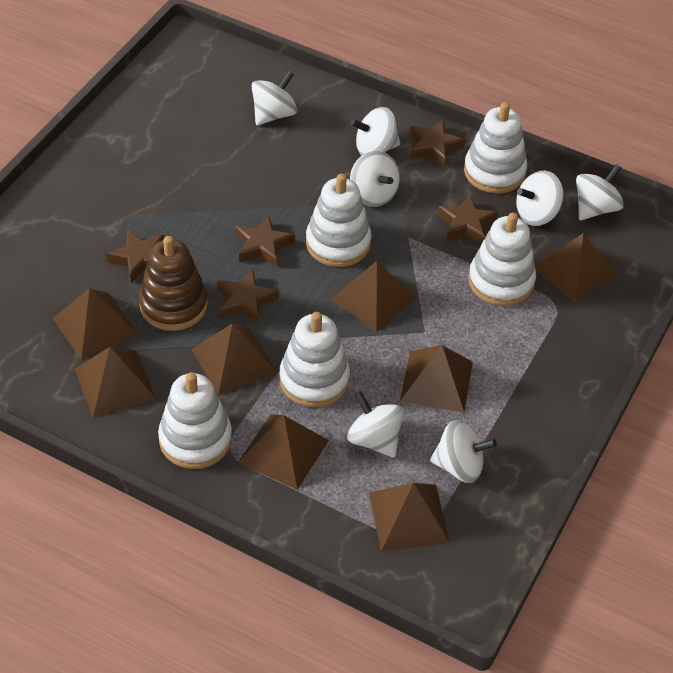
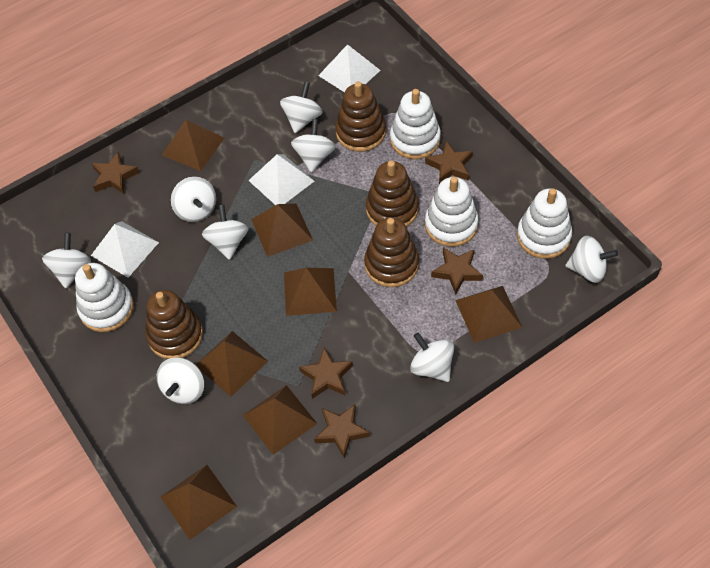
brown pyramid: 8 -> 7
brown stacking toy: 1 -> 4
white pyramid: 0 -> 3
white spinning top: 7 -> 8
white stacking toy: 5 -> 4

